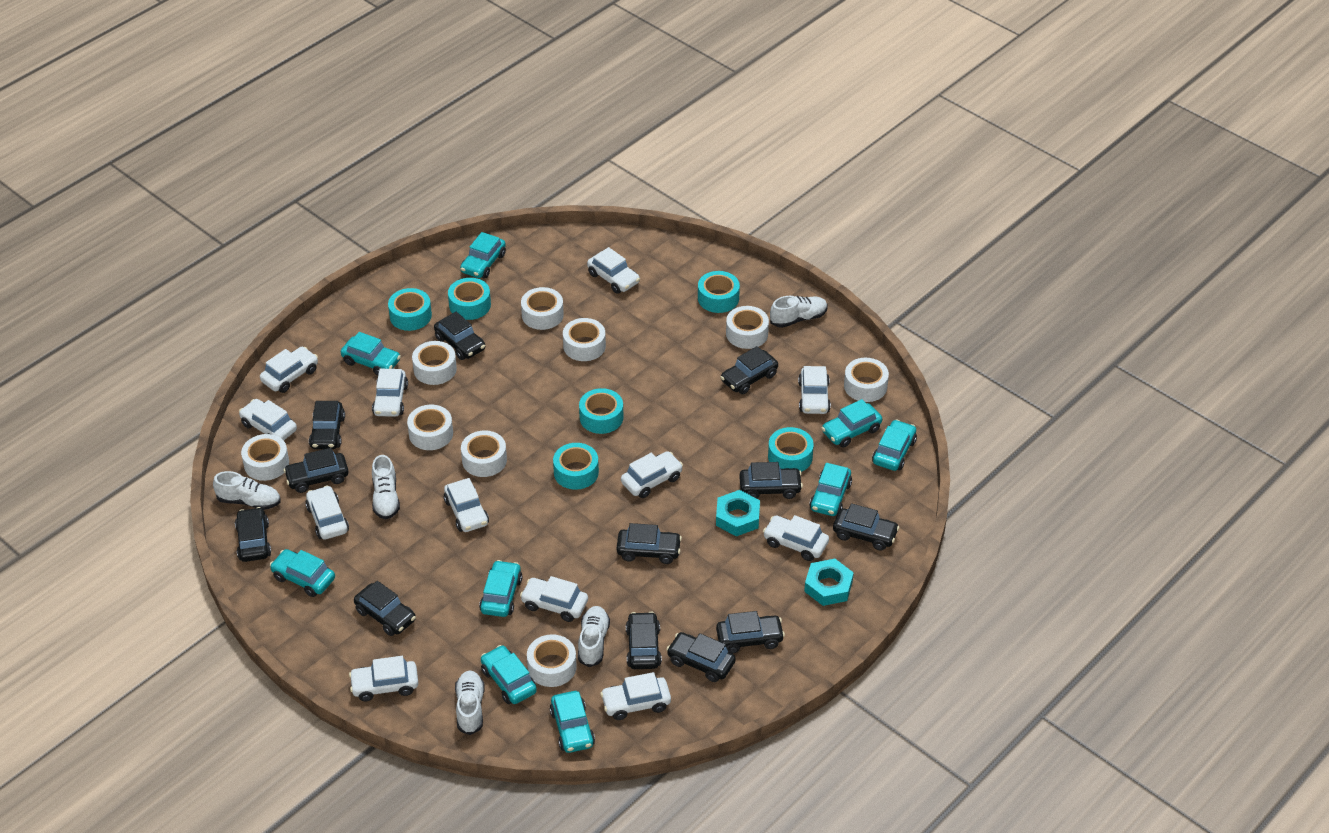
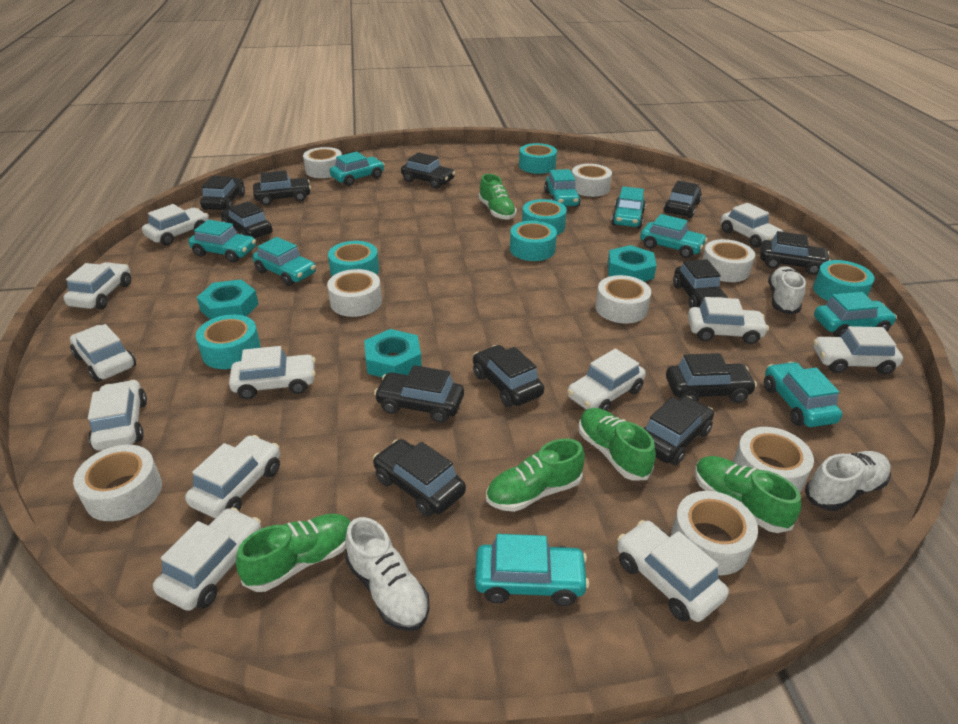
green shoe: 0 -> 5
turquoise nut: 2 -> 3
white shoe: 5 -> 3
white tape: 9 -> 8

